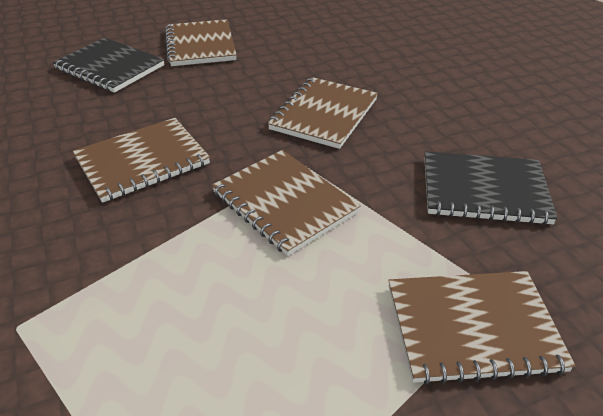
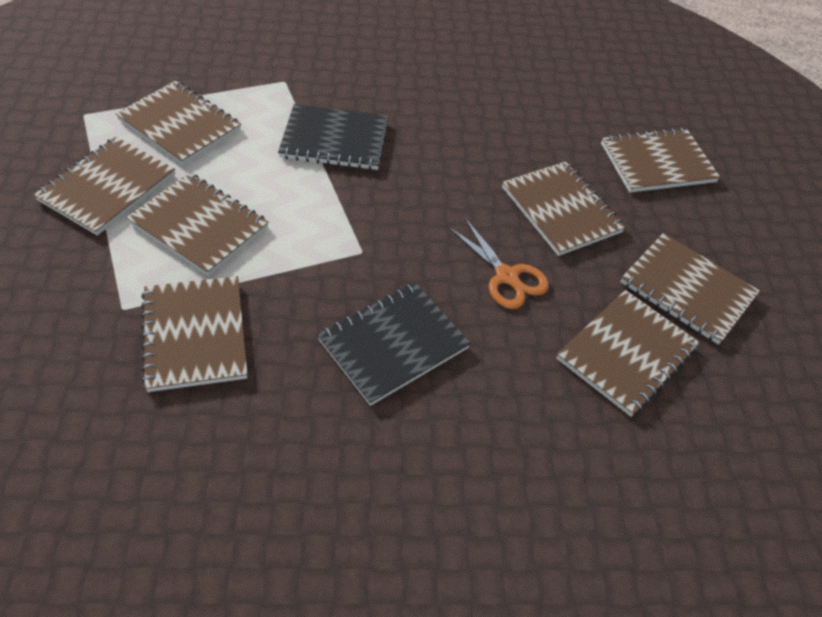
brown notebook: 5 -> 8
orange scissors: 0 -> 1

